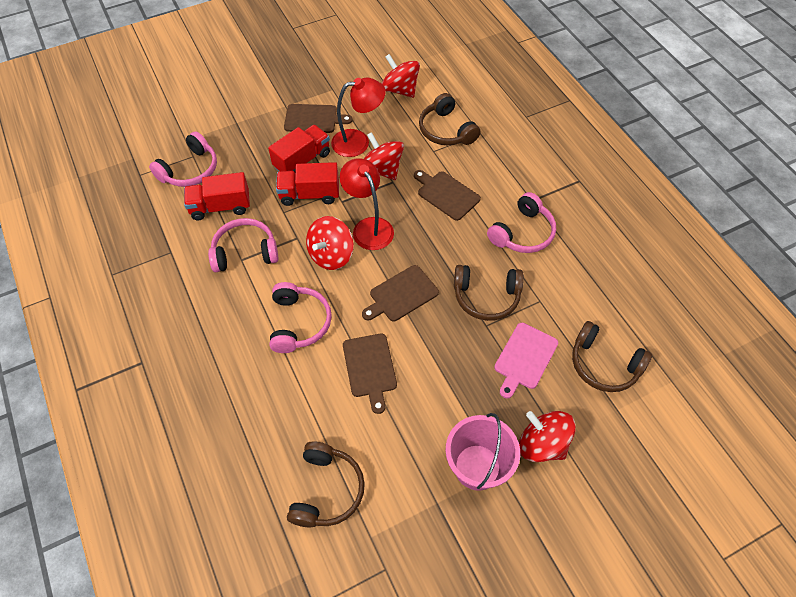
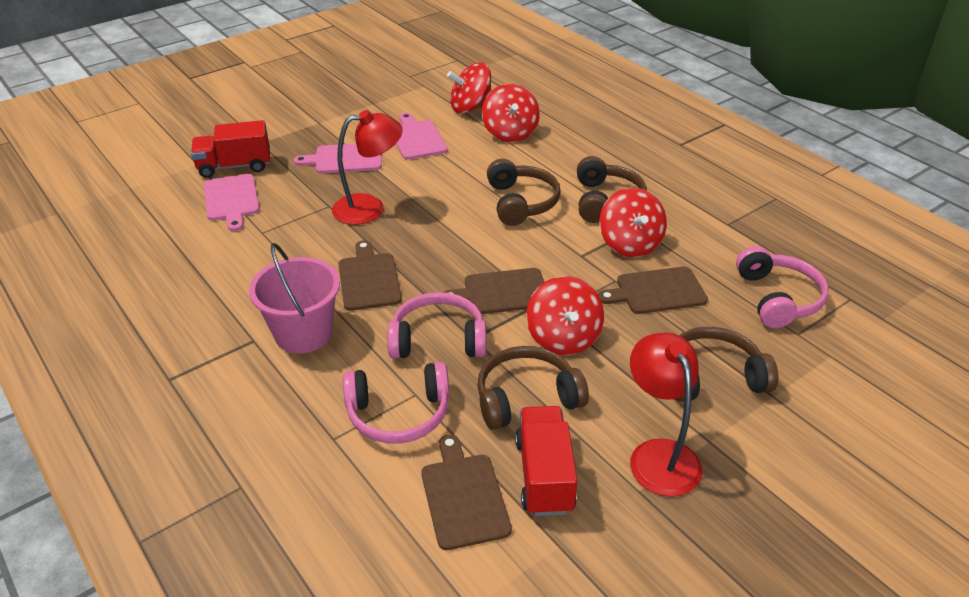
pink cutting board: 1 -> 3
pink headphones: 4 -> 3
red truck: 3 -> 2

